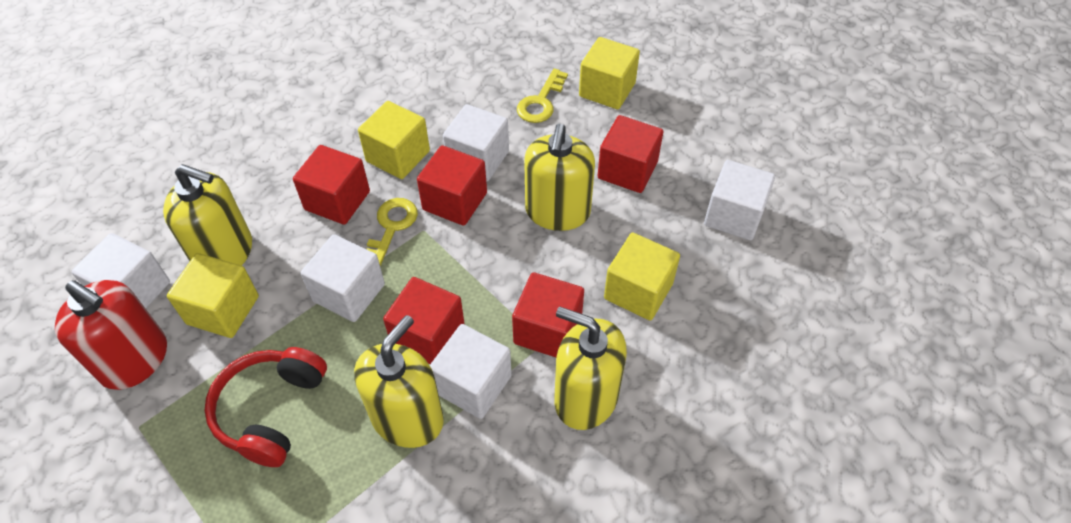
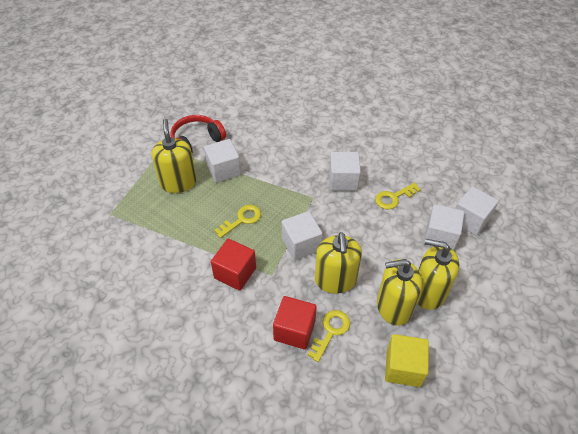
red cube: 5 -> 2
red soap dispenser: 1 -> 0
yellow cube: 4 -> 1
yellow key: 2 -> 3

